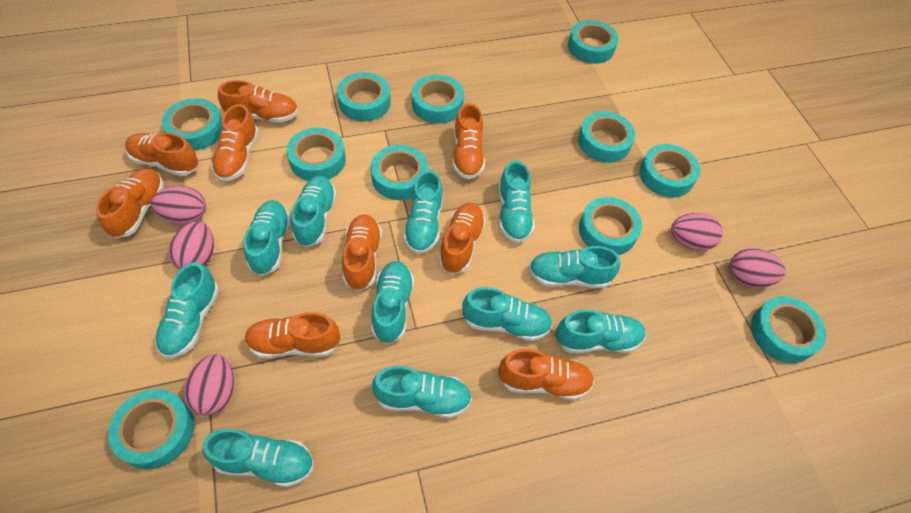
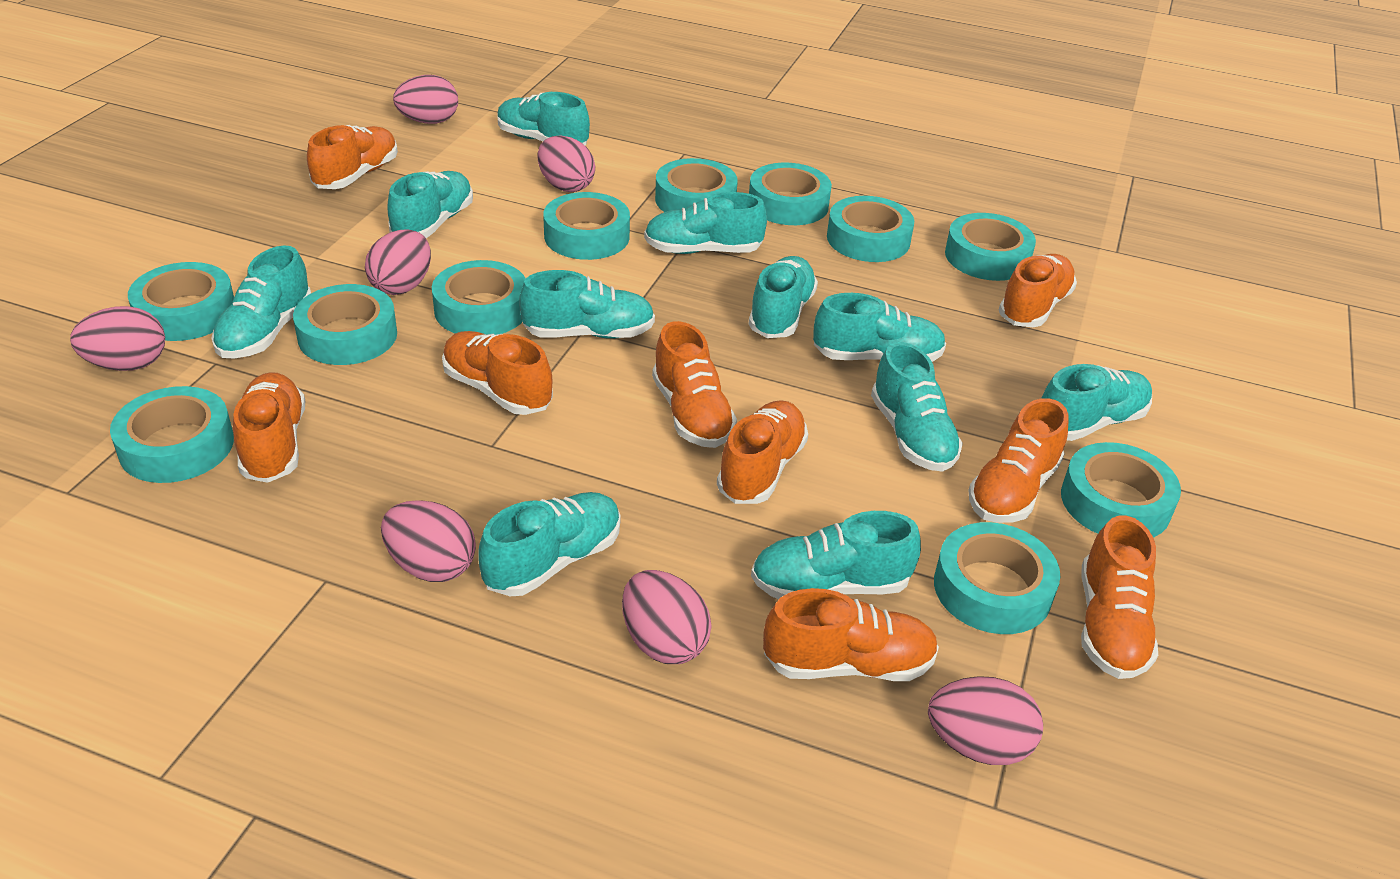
pink egg: 5 -> 7

